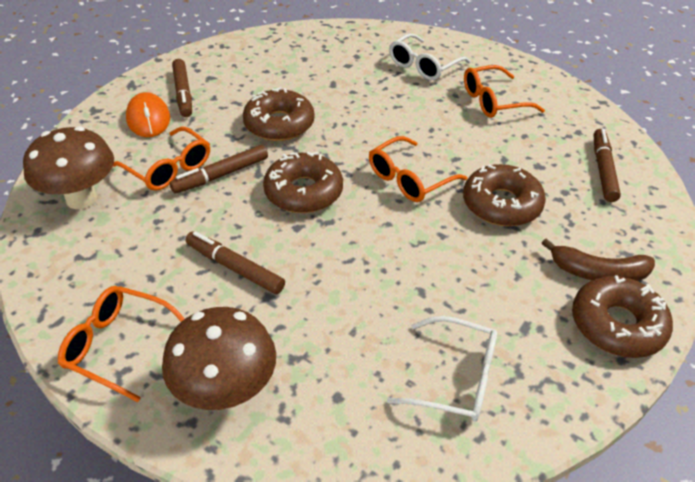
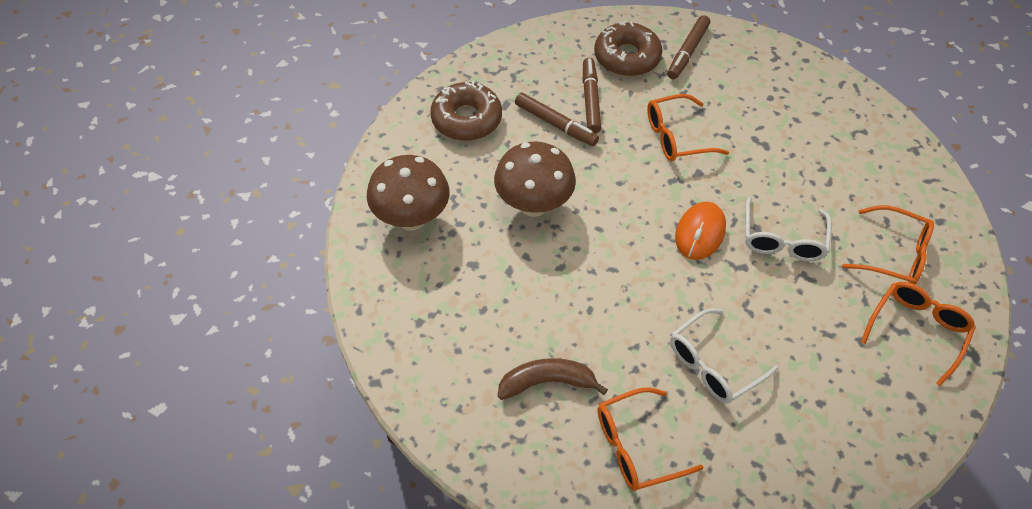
brown donut: 4 -> 2
brown marker: 4 -> 3

